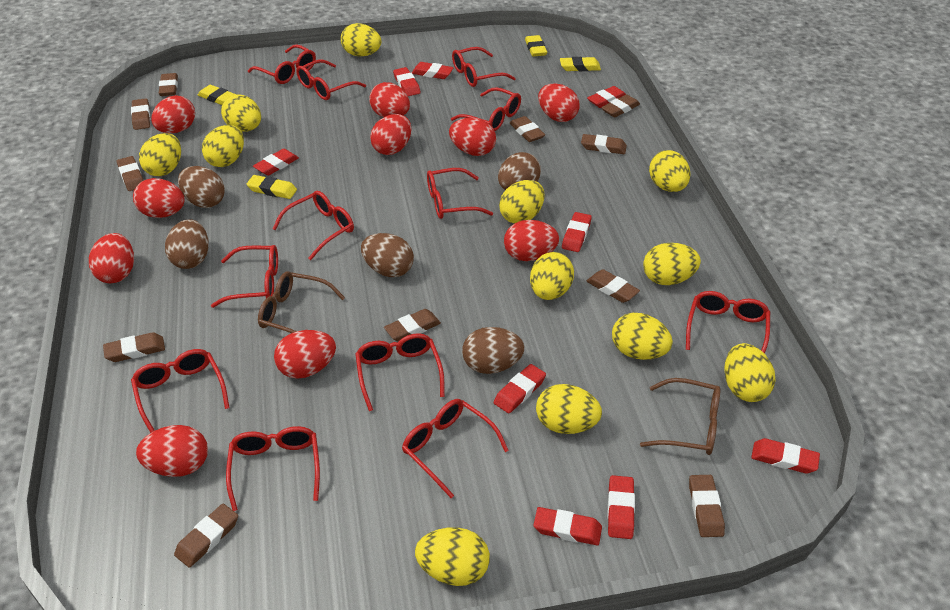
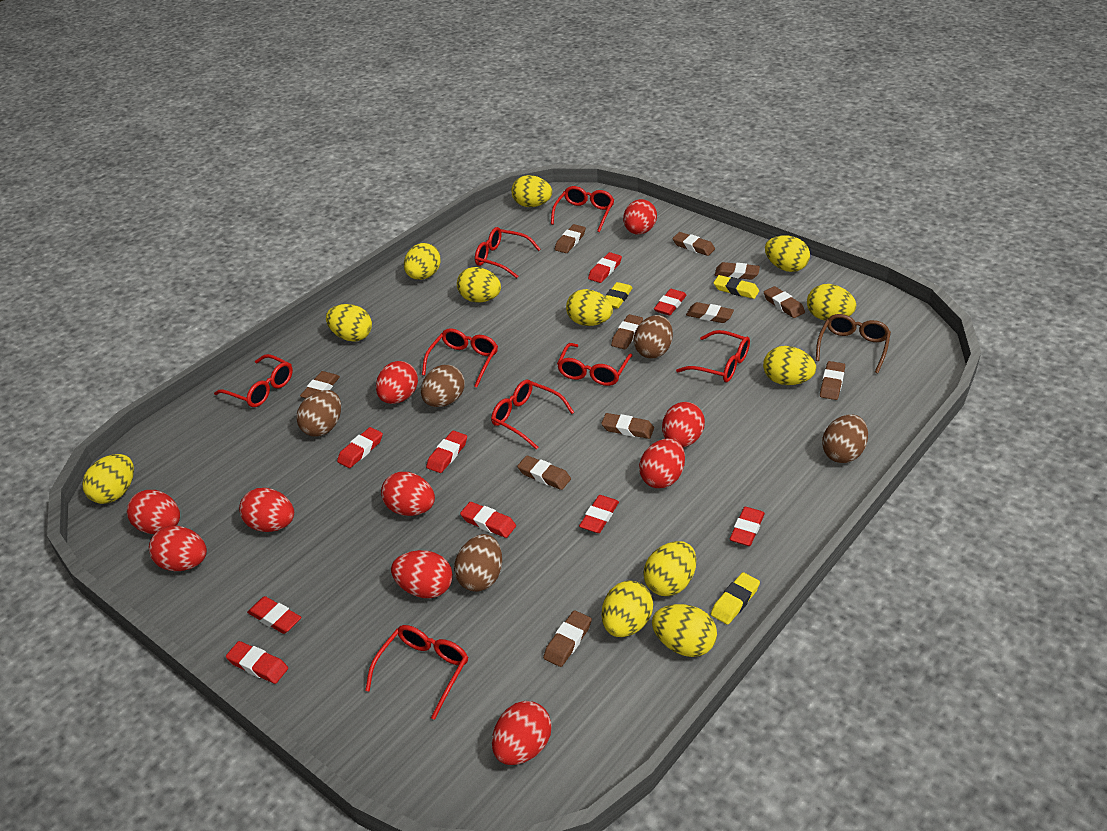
brown glasses: 2 -> 1
red glasses: 12 -> 8
yellow eraser: 4 -> 3

